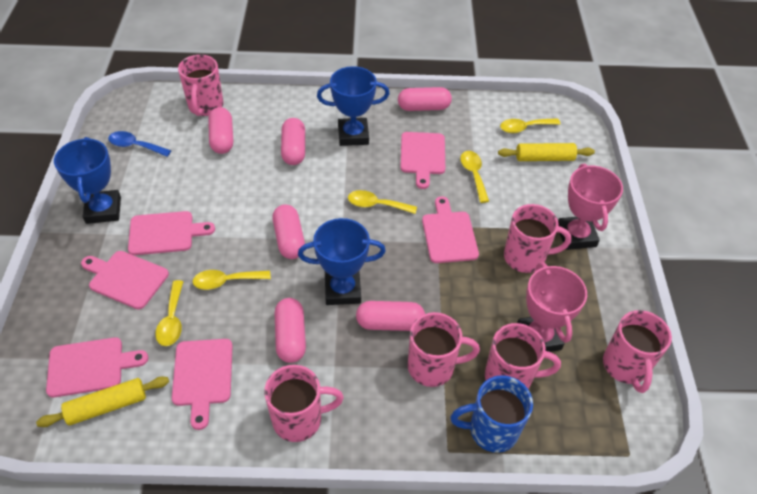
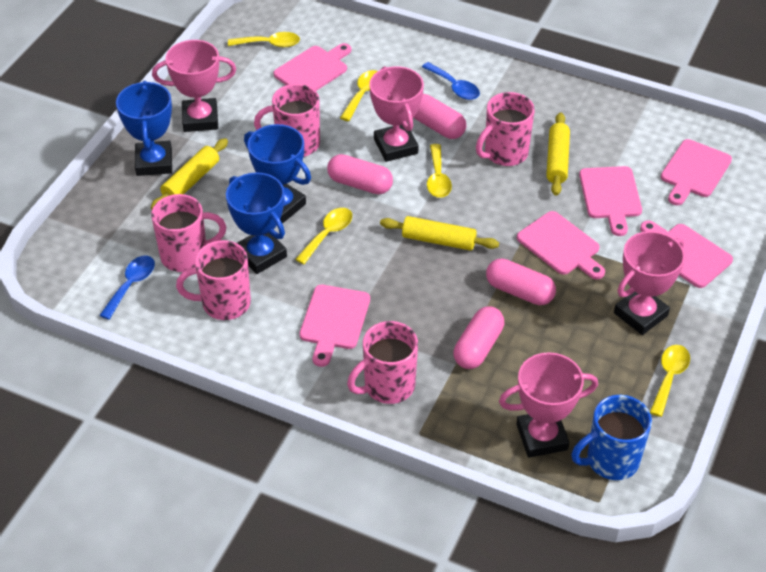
blue spoon: 1 -> 2
pink capsule: 6 -> 4
pink mug: 6 -> 5
pink trophy: 2 -> 4
yellow rolling pin: 2 -> 3

